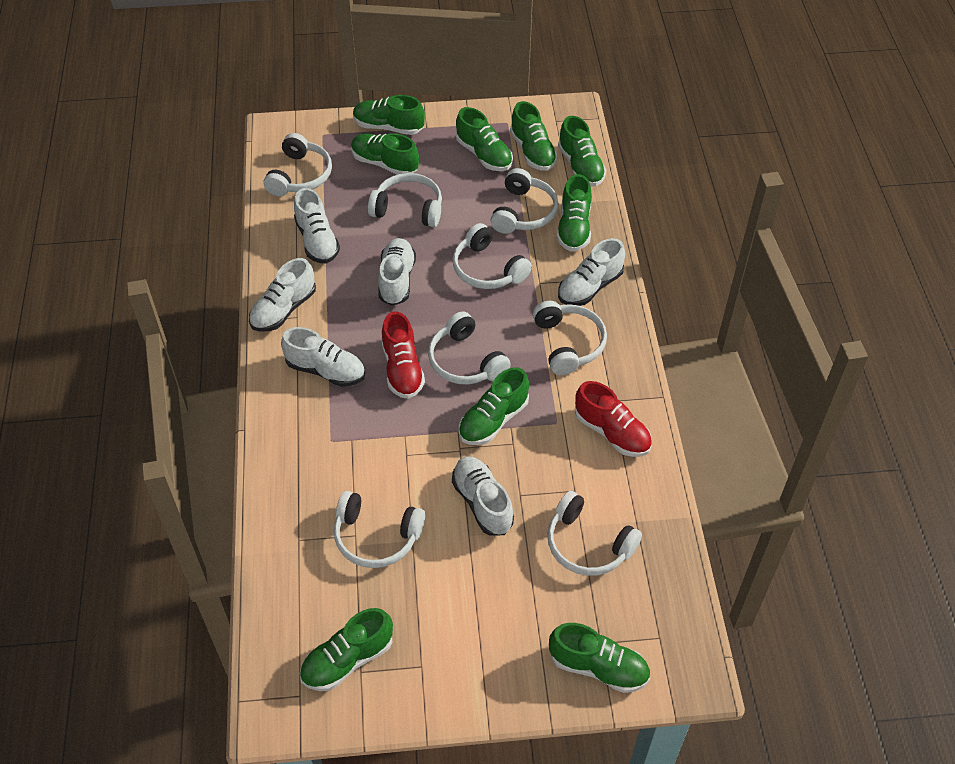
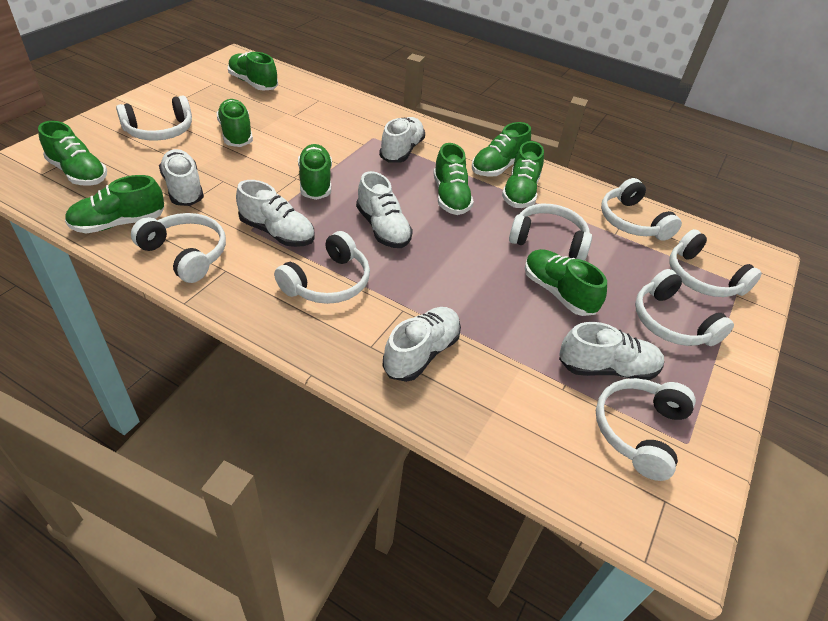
red shoe: 2 -> 0

